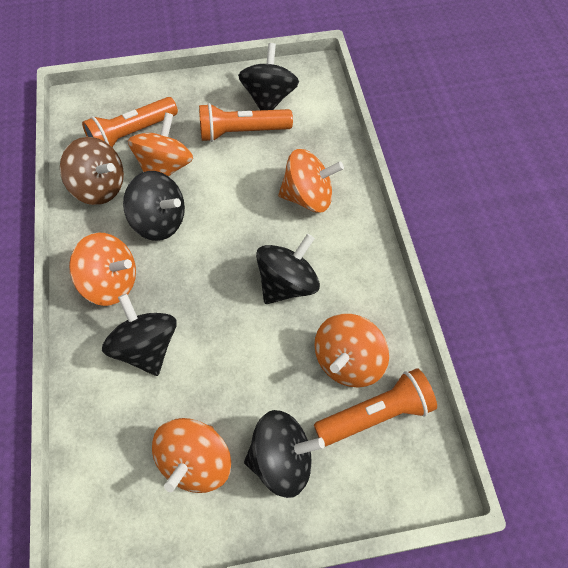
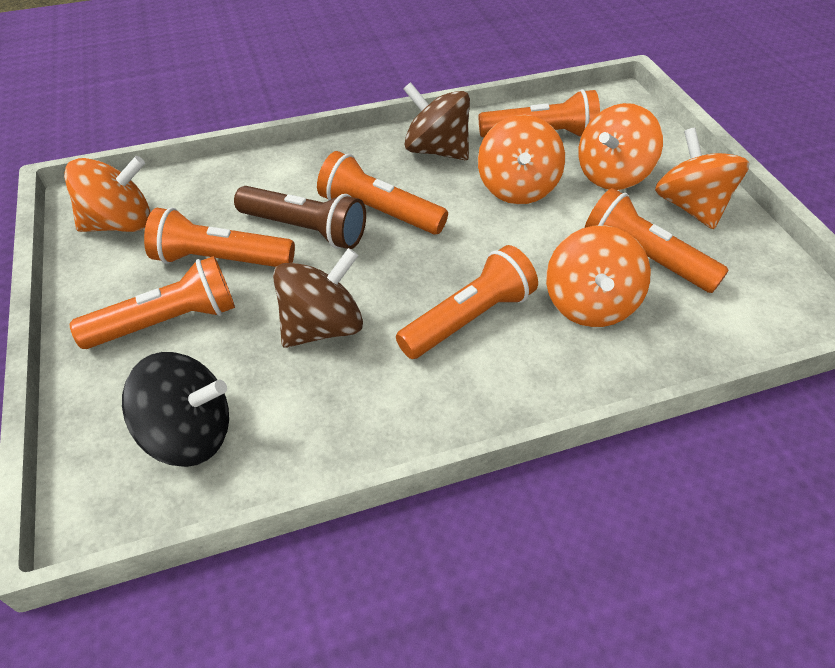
black spinning top: 5 -> 1
brown flashlight: 0 -> 1
brown spinning top: 1 -> 2
orange flashlight: 3 -> 6

